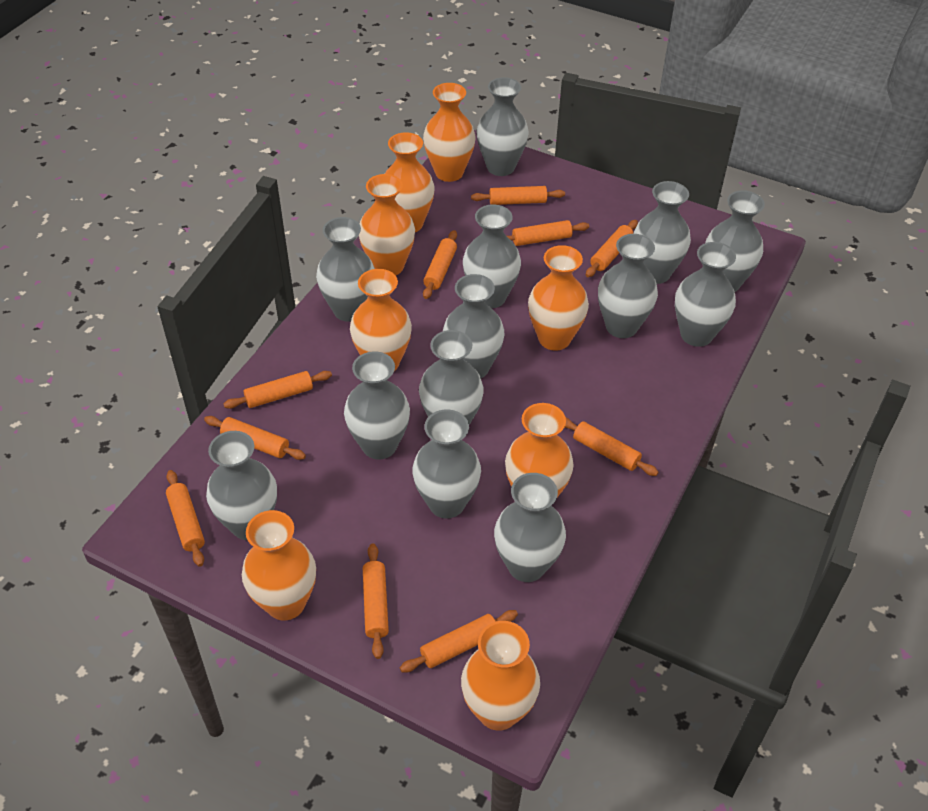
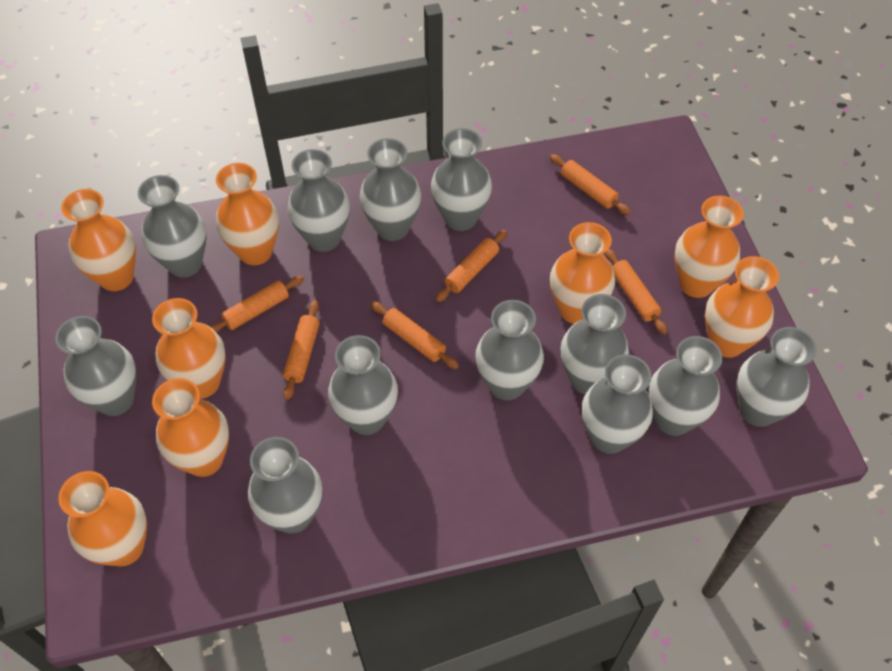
grey vase: 13 -> 12
orange rolling pin: 10 -> 6

